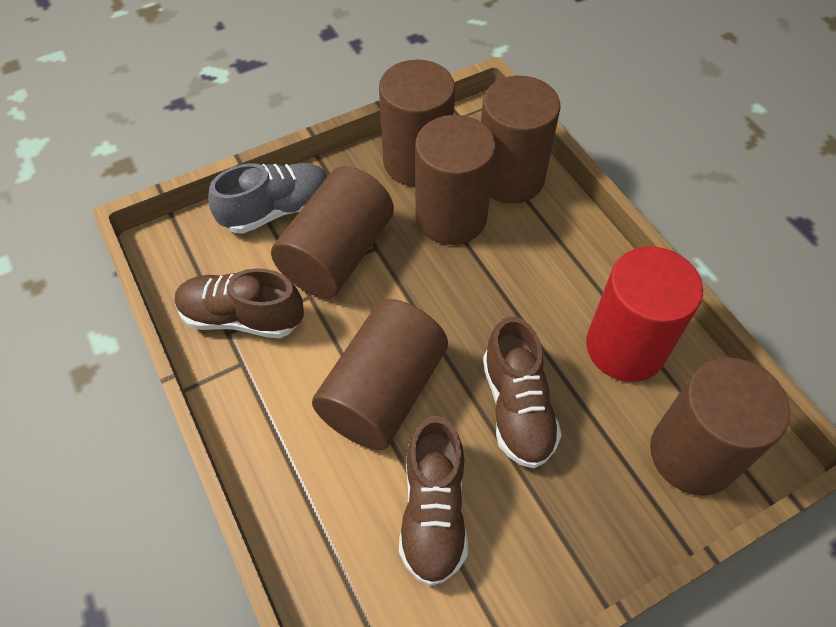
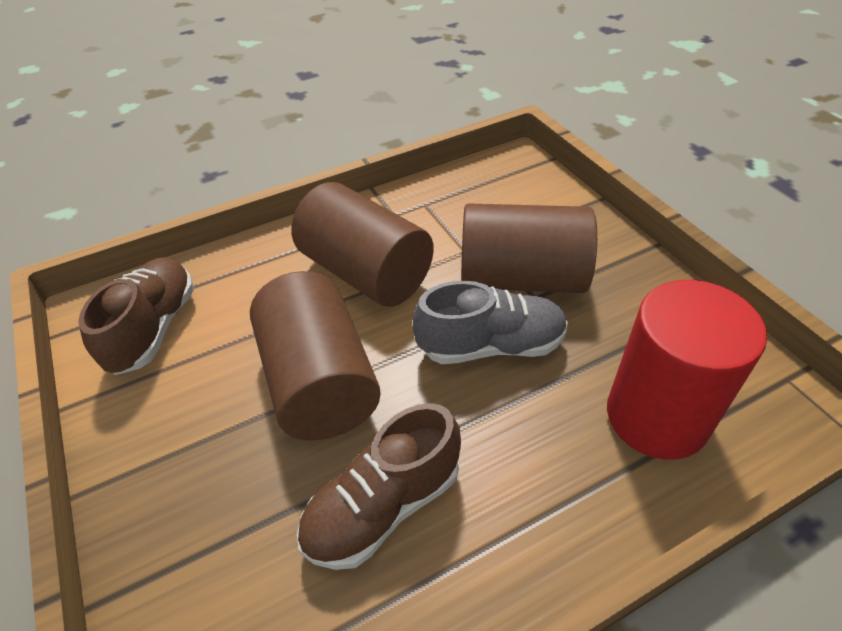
brown cylinder: 6 -> 3
brown shoe: 3 -> 2

